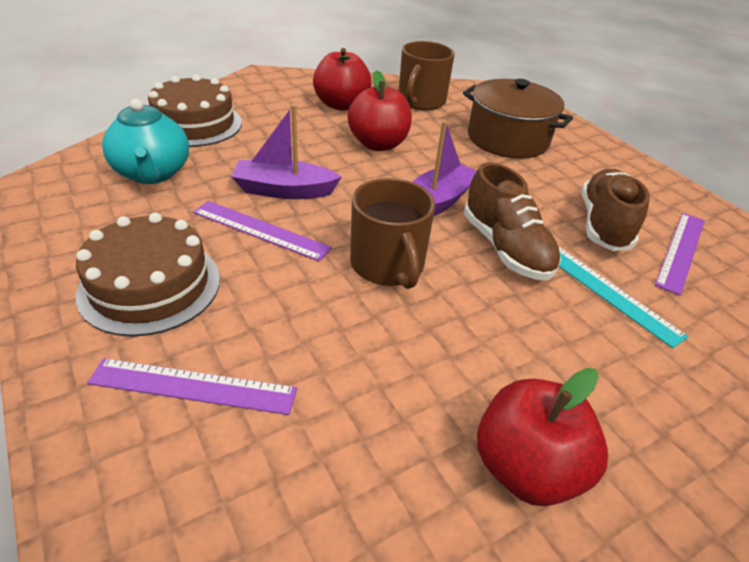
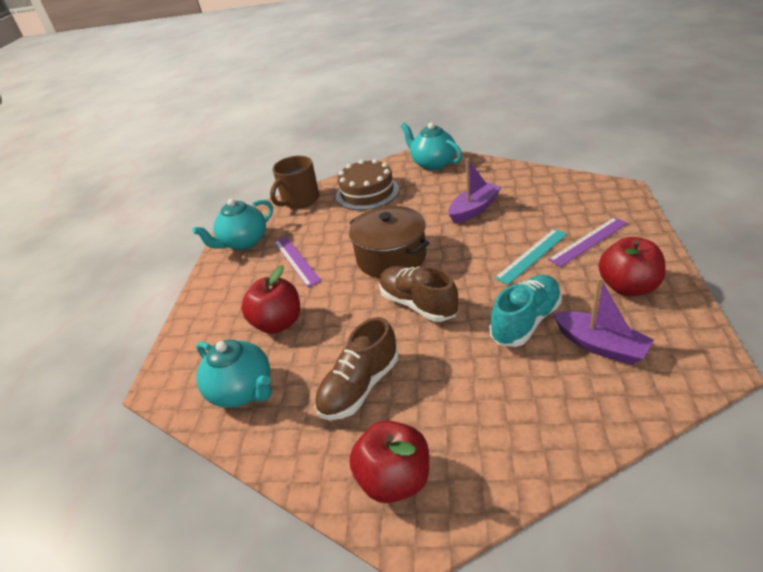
brown cake: 2 -> 1
brown mug: 2 -> 1
purple ruler: 3 -> 2
turquoise shoe: 0 -> 1
turquoise teapot: 1 -> 3

